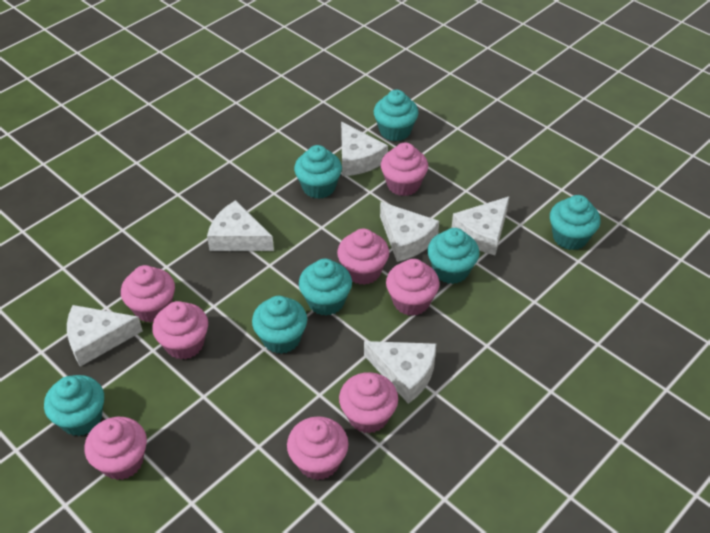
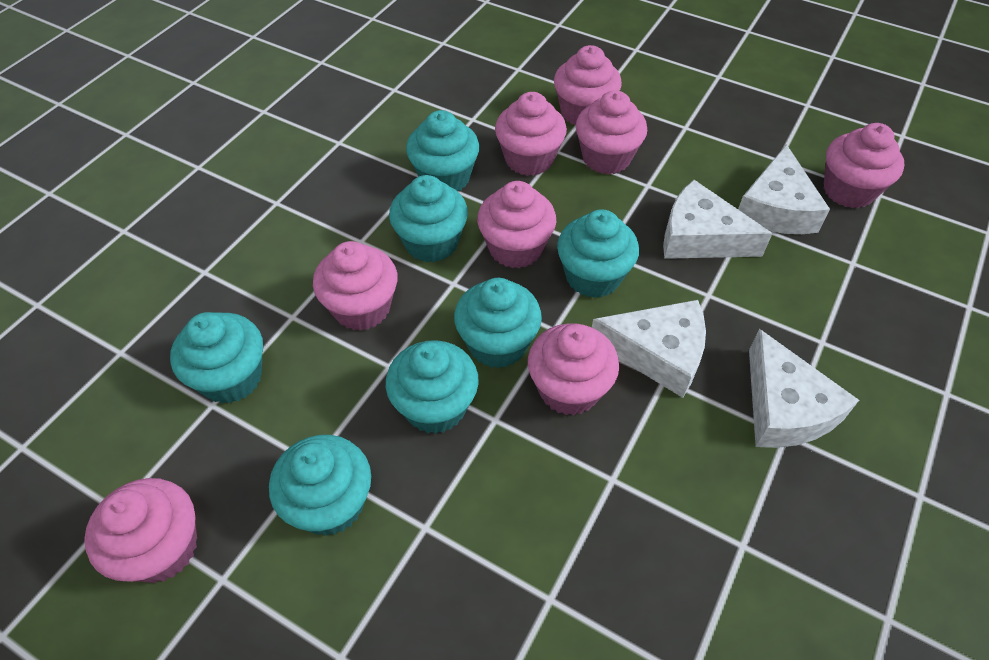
white cheese: 6 -> 4

